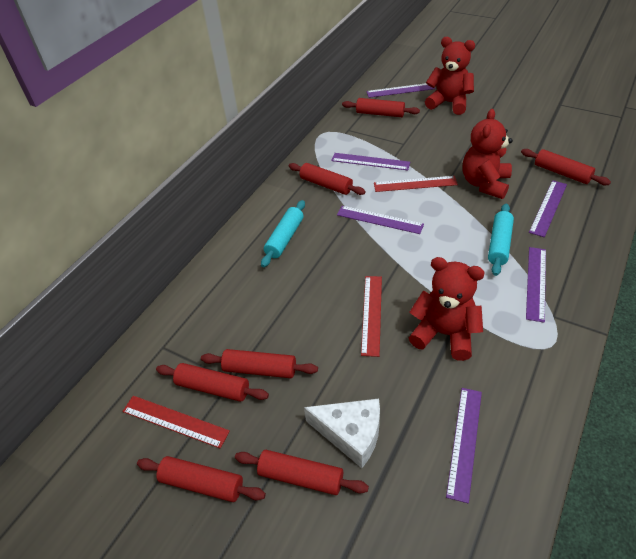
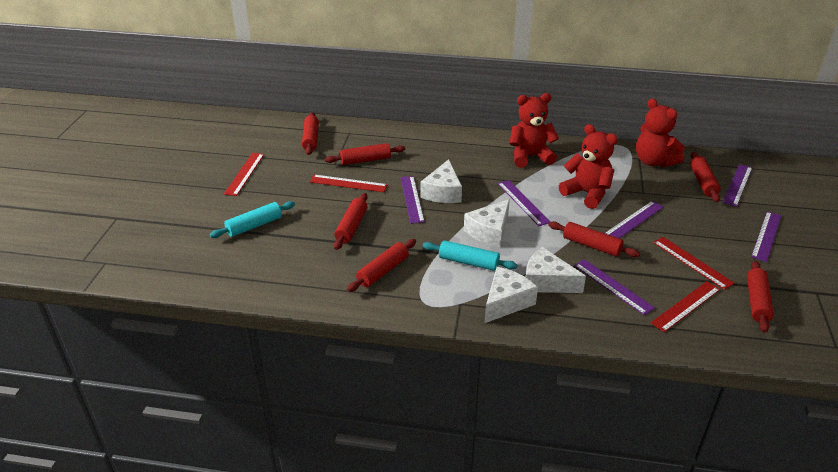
red ruler: 3 -> 4
white cheese: 1 -> 4

